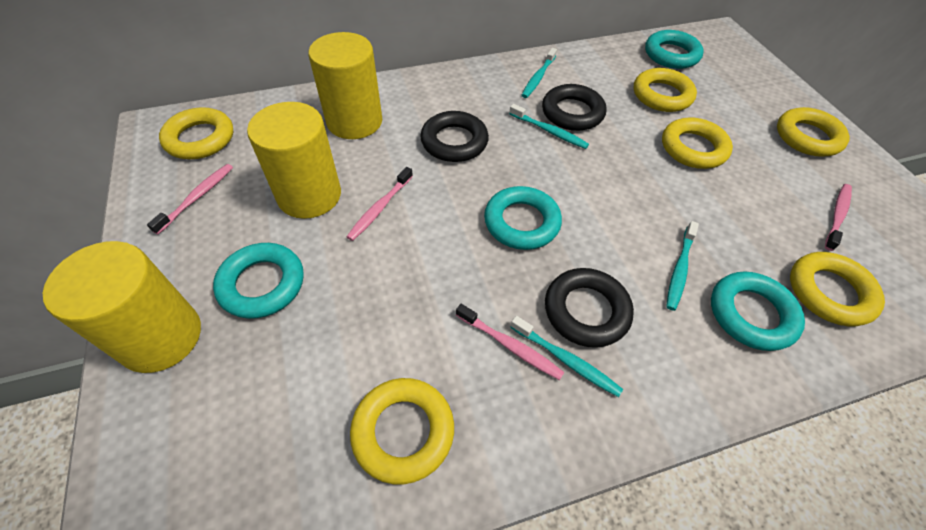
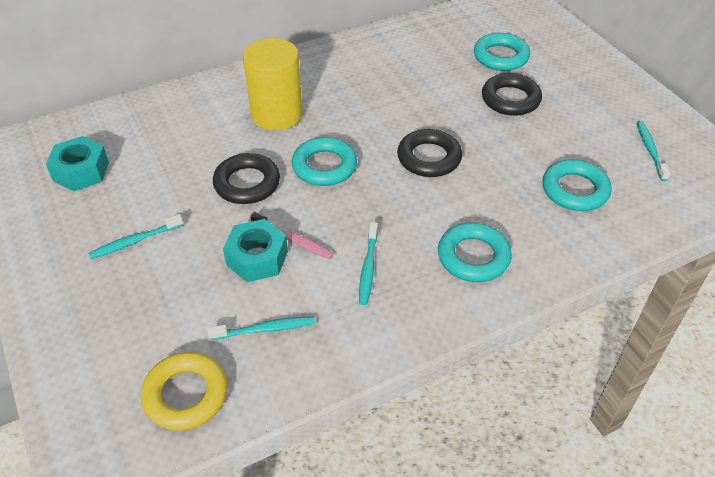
pink toothbrush: 4 -> 1
turquoise nut: 0 -> 2
yellow cylinder: 3 -> 1
yellow ring: 6 -> 1

